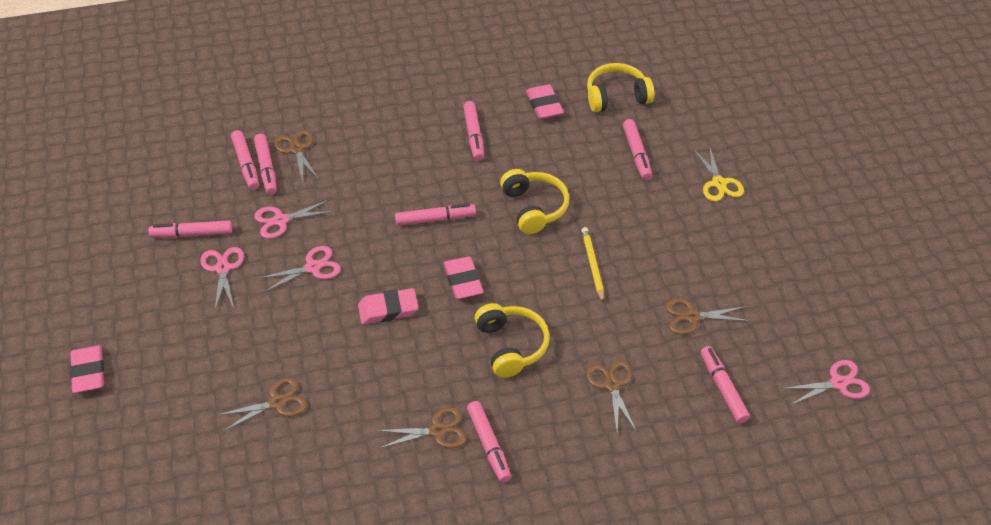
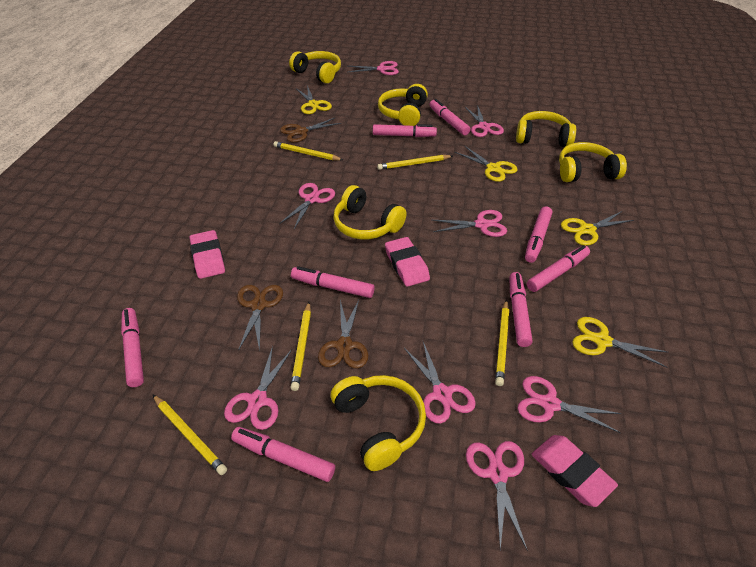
brown scissors: 5 -> 3
pink eraser: 4 -> 3
pink scissors: 4 -> 8
yellow headphones: 3 -> 6
yellow pencil: 1 -> 5
yellow scissors: 1 -> 4

